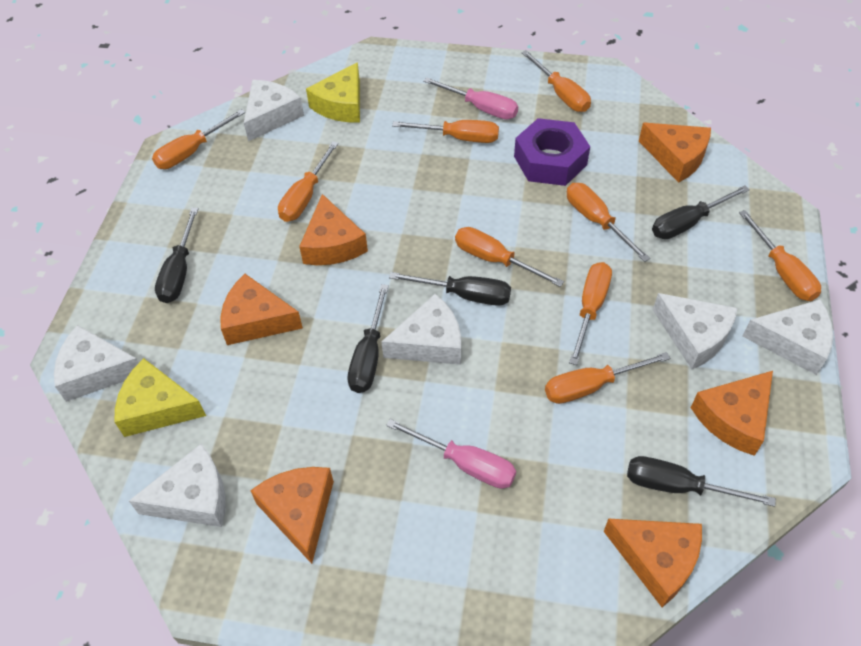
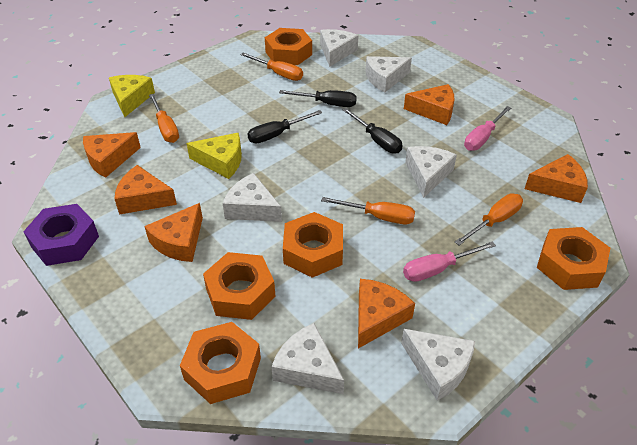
black screwdriver: 5 -> 3
orange nut: 0 -> 5
orange screwdriver: 9 -> 4

